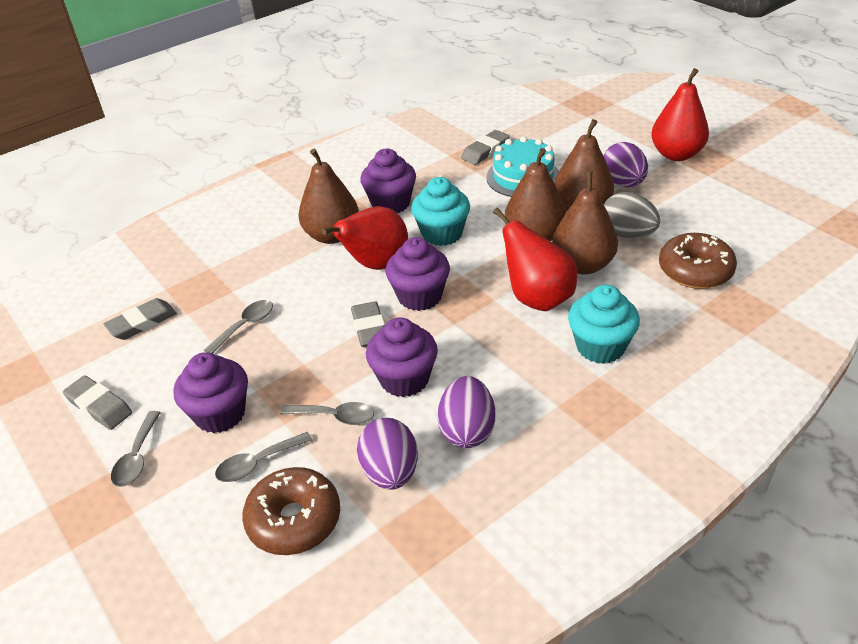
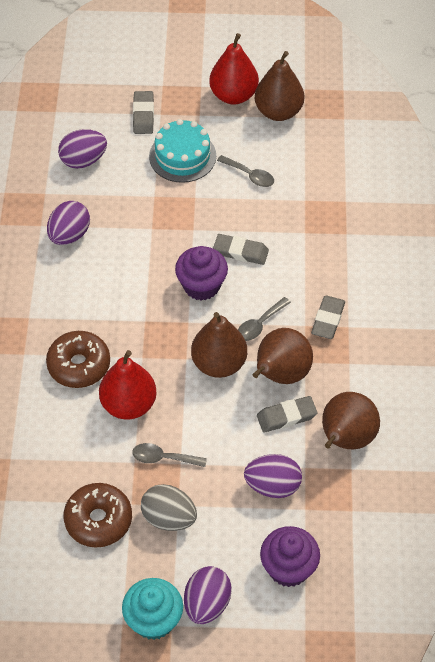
grey spoon: 4 -> 3
purple cupcake: 4 -> 2
purple egg: 3 -> 4
red pear: 3 -> 2
turquoise cupcake: 2 -> 1

